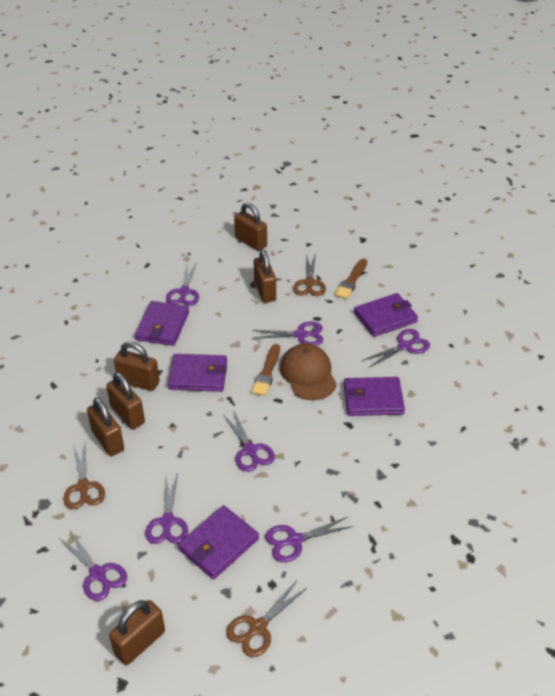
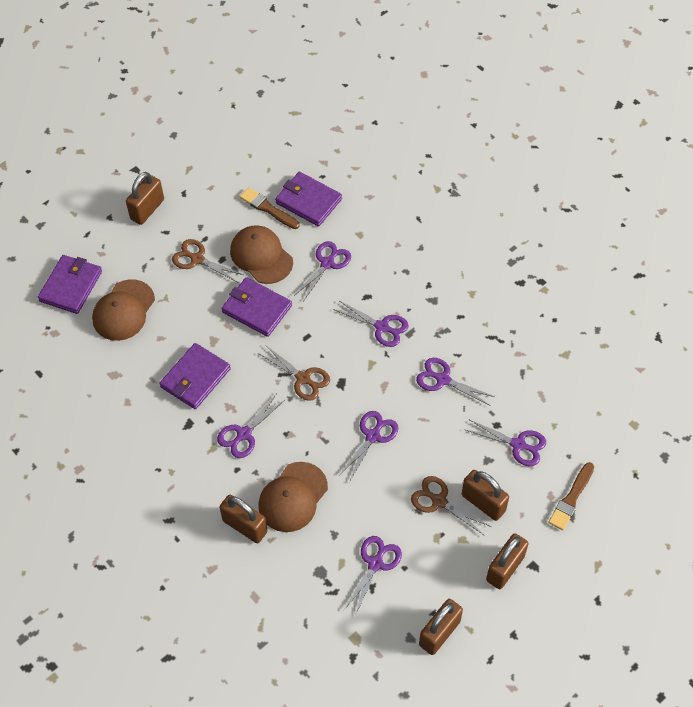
brown cap: 1 -> 3
brown padlock: 6 -> 5
purple wallet: 5 -> 4

